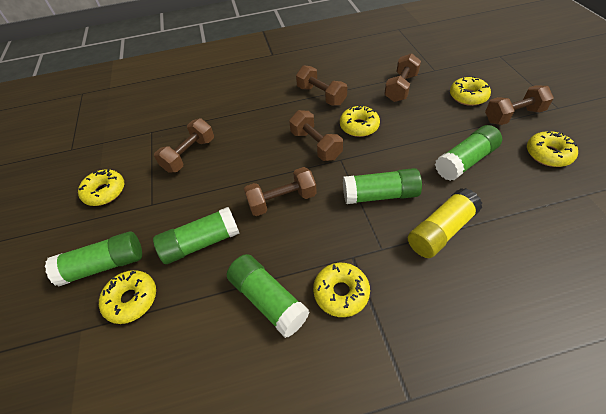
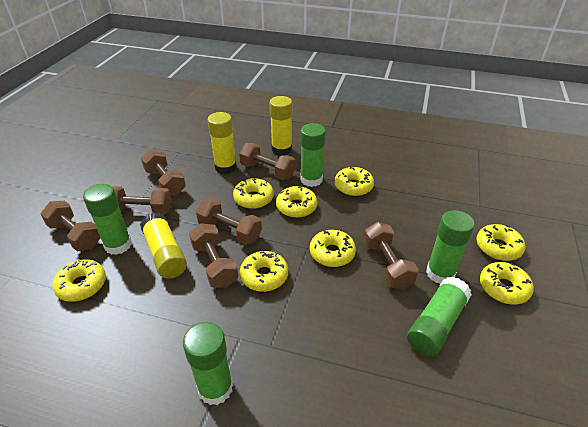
brown dumbbell: 6 -> 7
yellow donut: 6 -> 8
yellow glue stick: 1 -> 3

